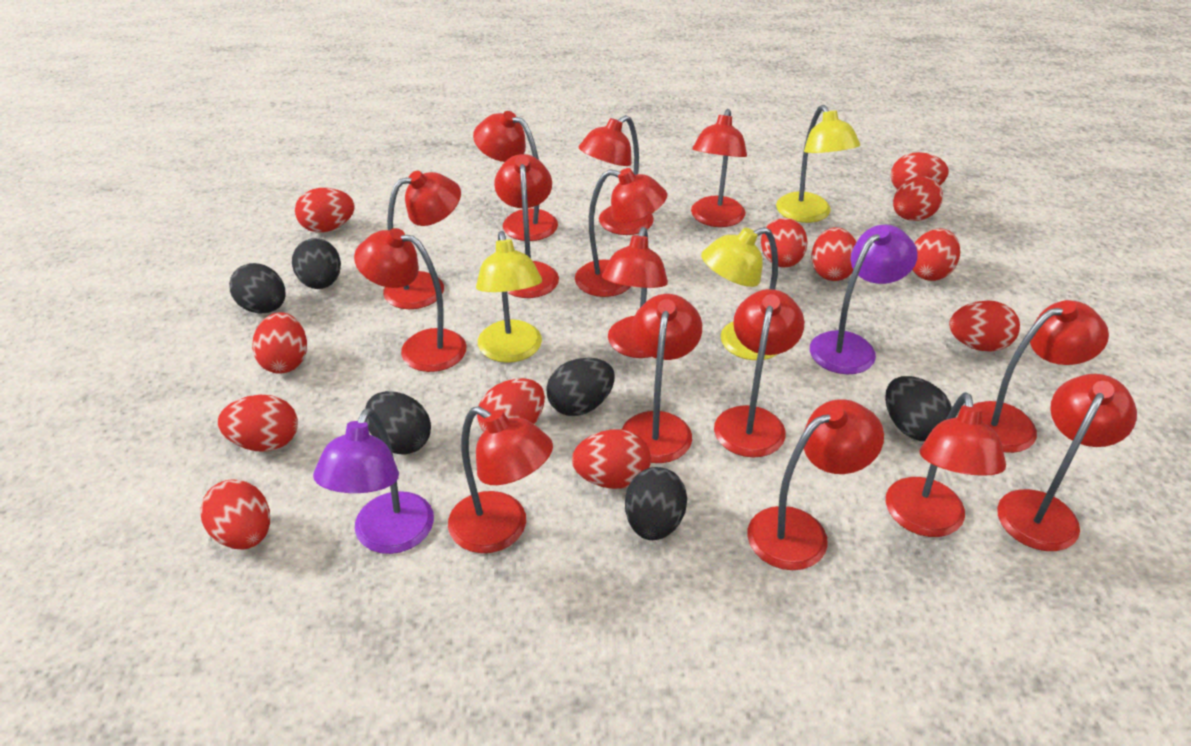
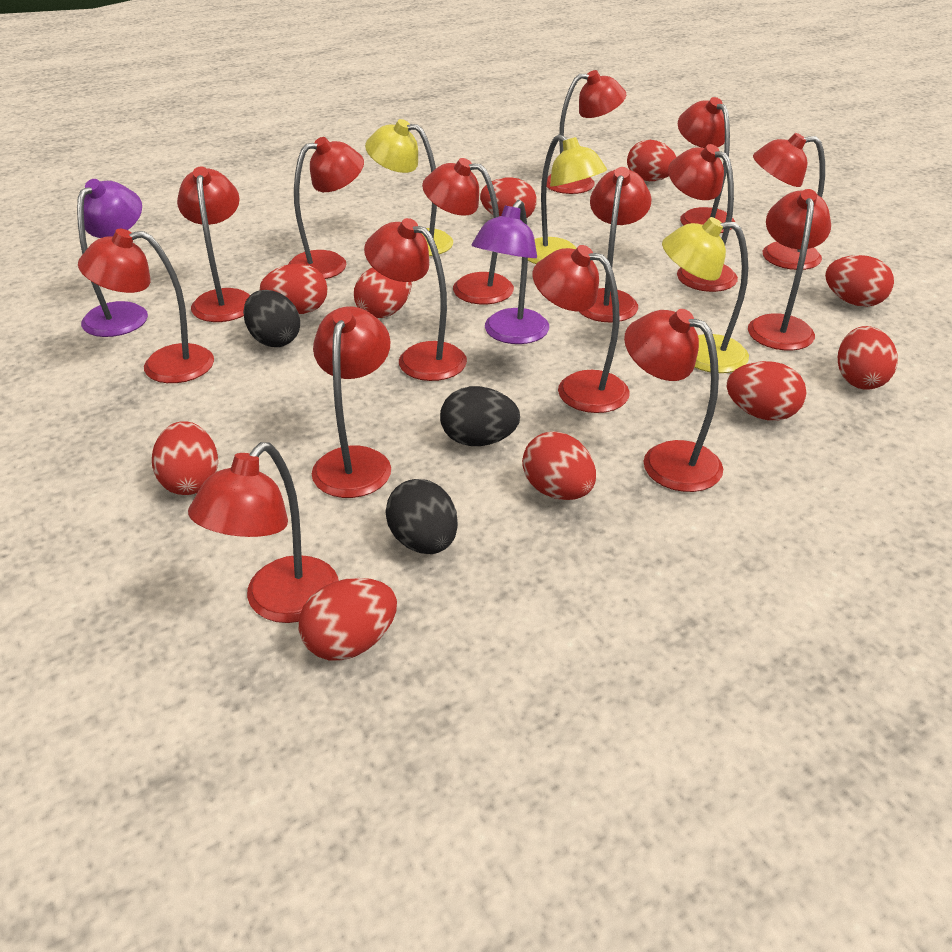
black egg: 6 -> 3
red egg: 12 -> 10

